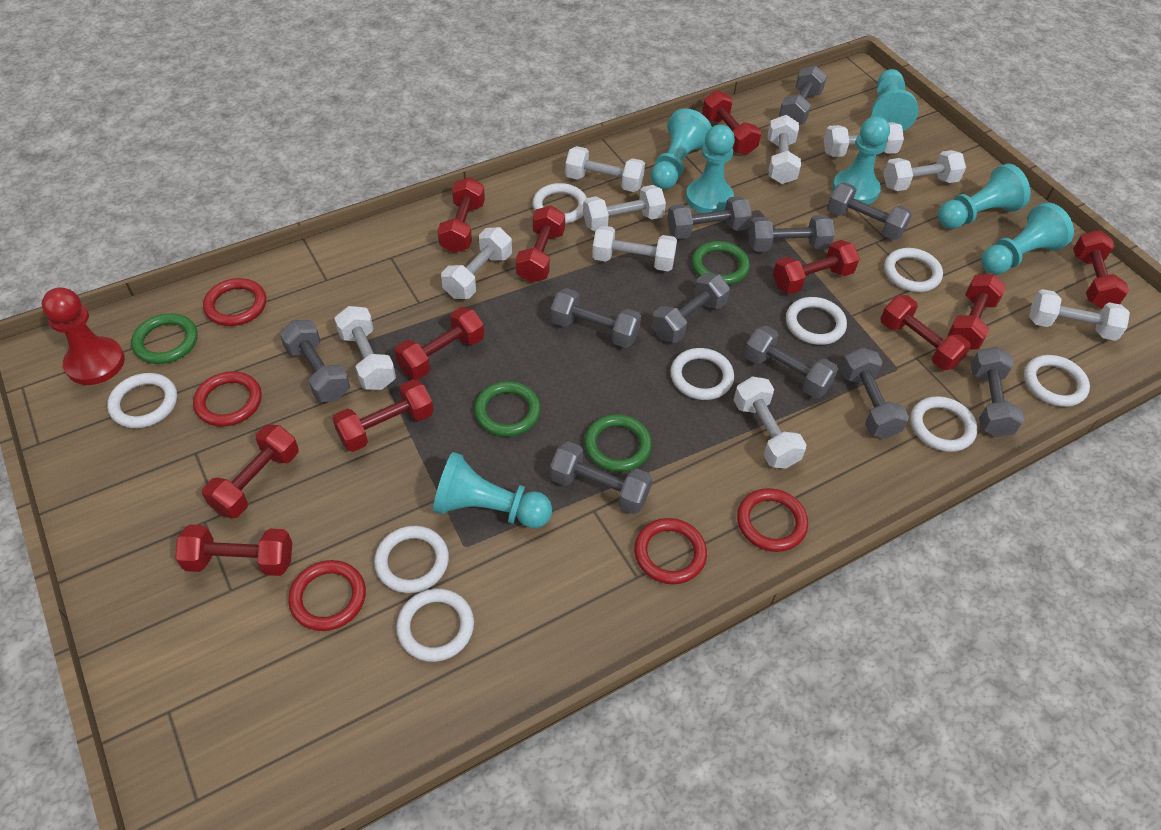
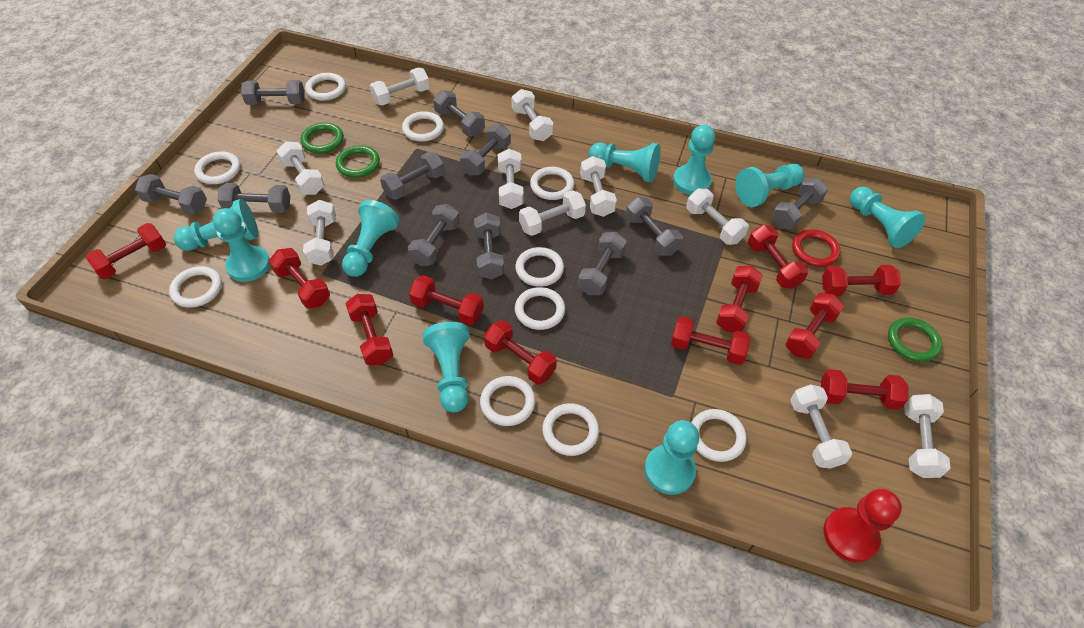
green ring: 4 -> 3
red ring: 5 -> 1
turquoise pawn: 7 -> 9
white ring: 9 -> 10

